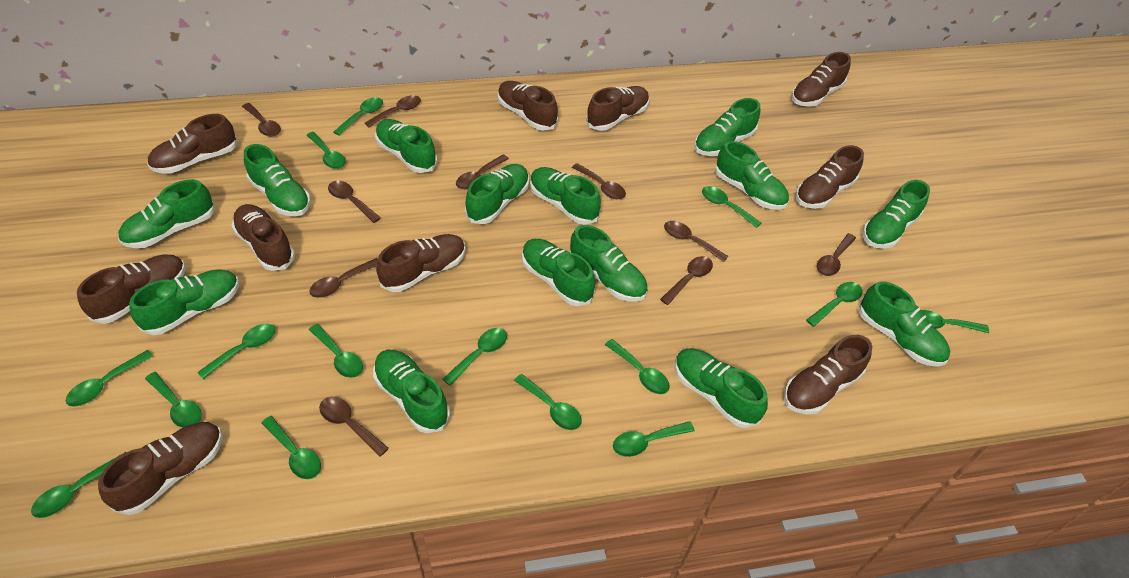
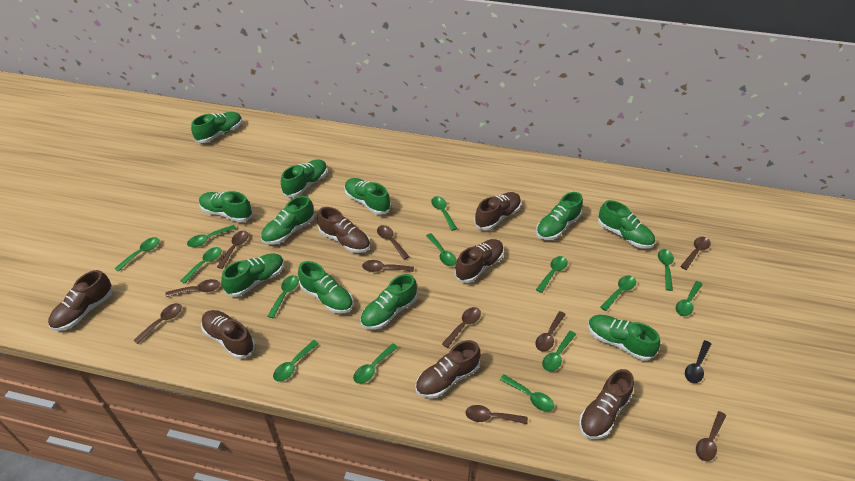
black spoon: 0 -> 1
brown shoe: 10 -> 7
green shoe: 14 -> 11
green spoon: 15 -> 14

